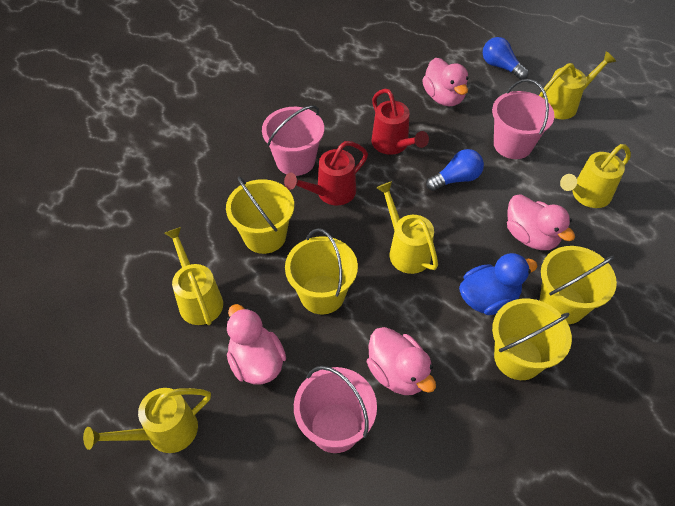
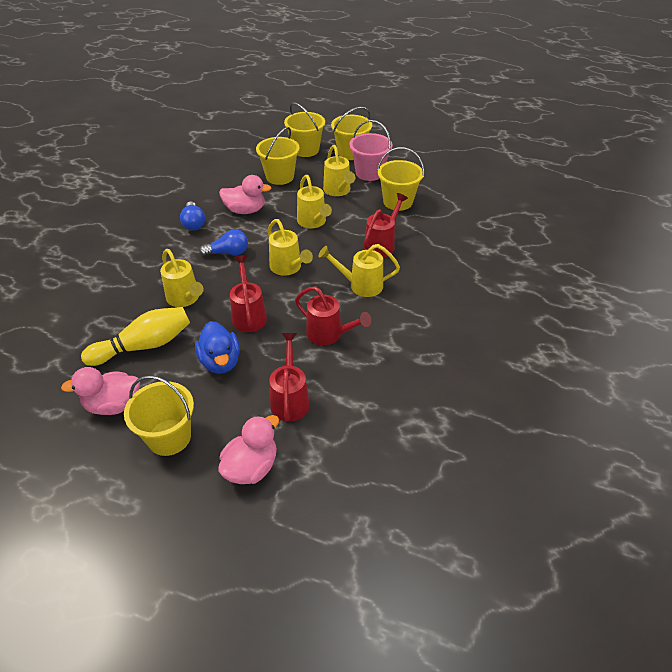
pink bucket: 3 -> 1
pink duck: 4 -> 3
red watering can: 2 -> 4
yellow bowling pin: 0 -> 1
yellow bucket: 4 -> 5

